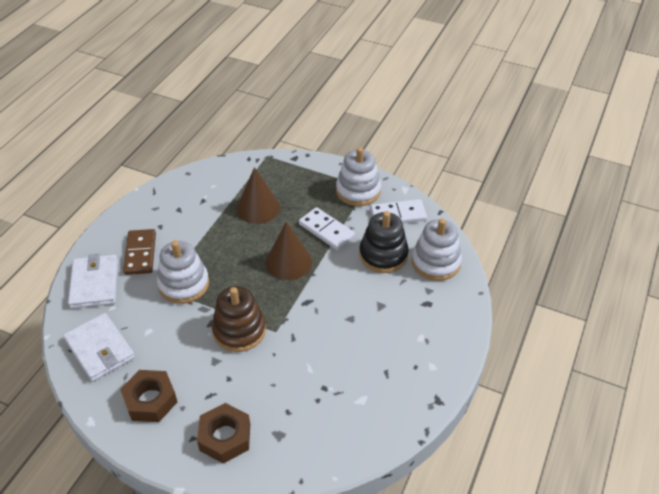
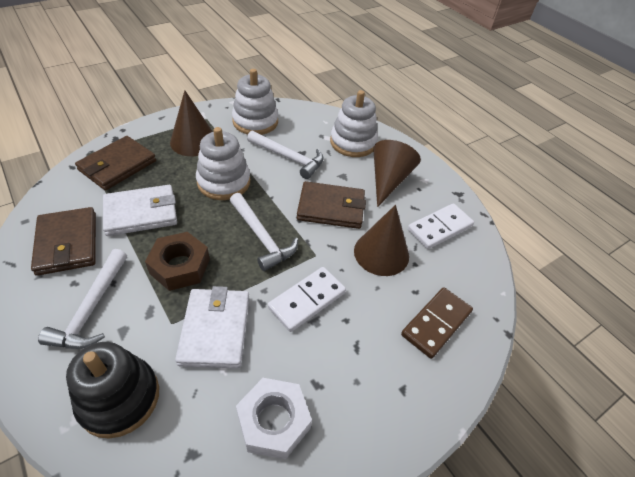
brown cone: 2 -> 3
brown nut: 2 -> 1
brown stacking toy: 1 -> 0
brown wallet: 0 -> 3
white hammer: 0 -> 3
white nut: 0 -> 1

